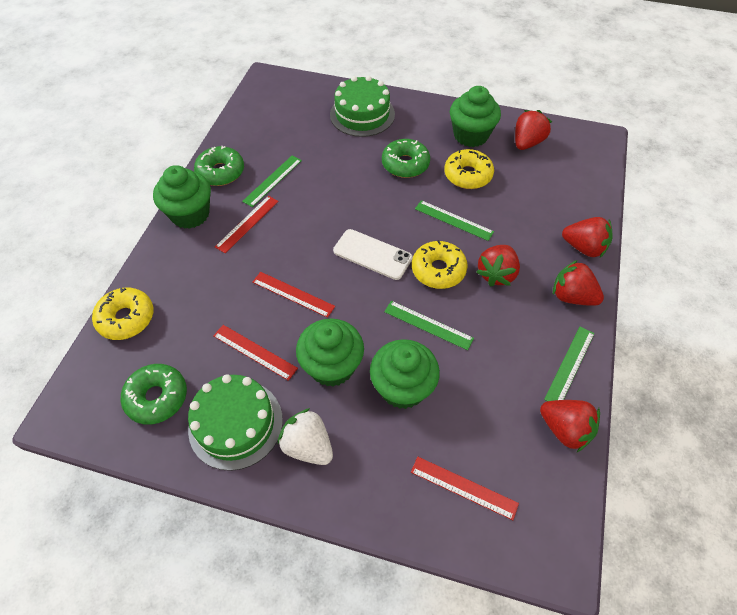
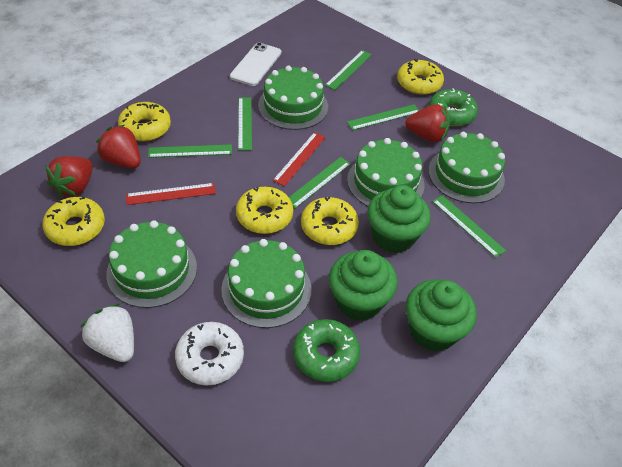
green cake: 2 -> 5
green cupcake: 4 -> 3
green donut: 3 -> 2
green ruler: 4 -> 6
red ruler: 4 -> 2
red strawberry: 5 -> 3
white donut: 0 -> 1
yellow donut: 3 -> 5

